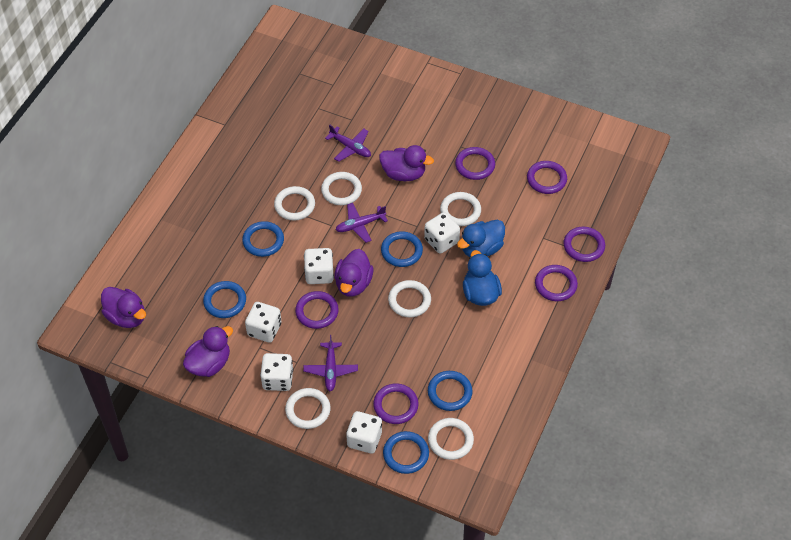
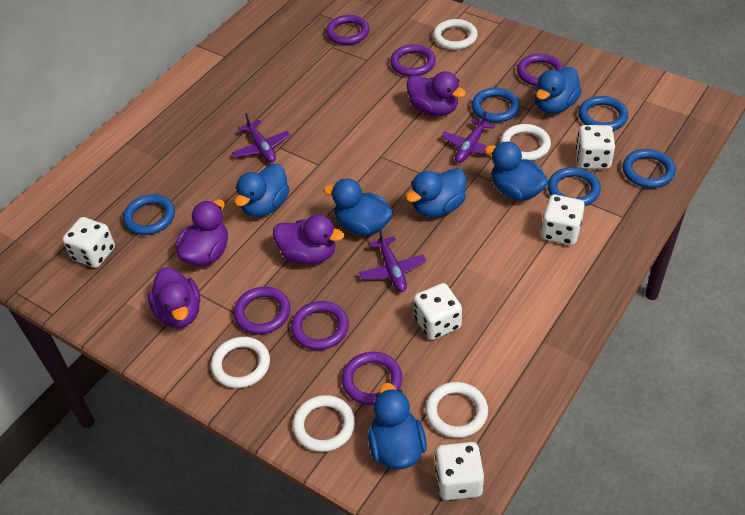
blue duck: 2 -> 6
white ring: 6 -> 5

